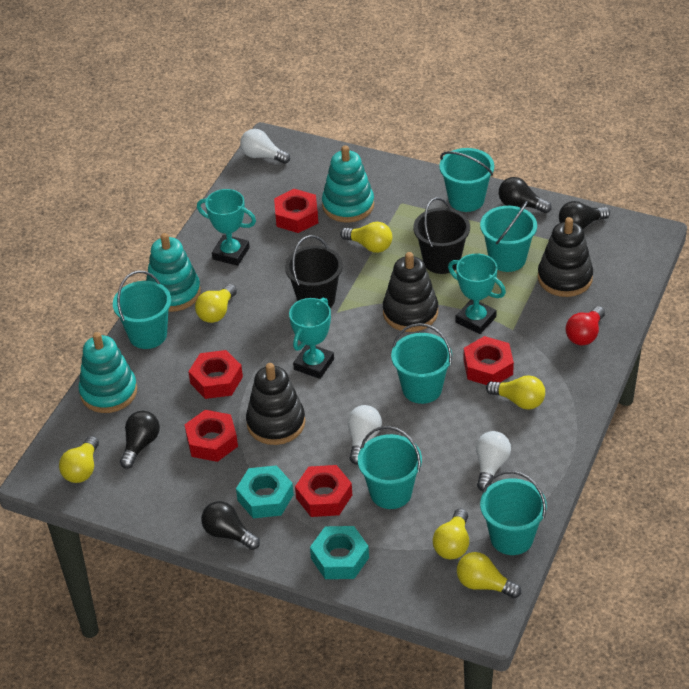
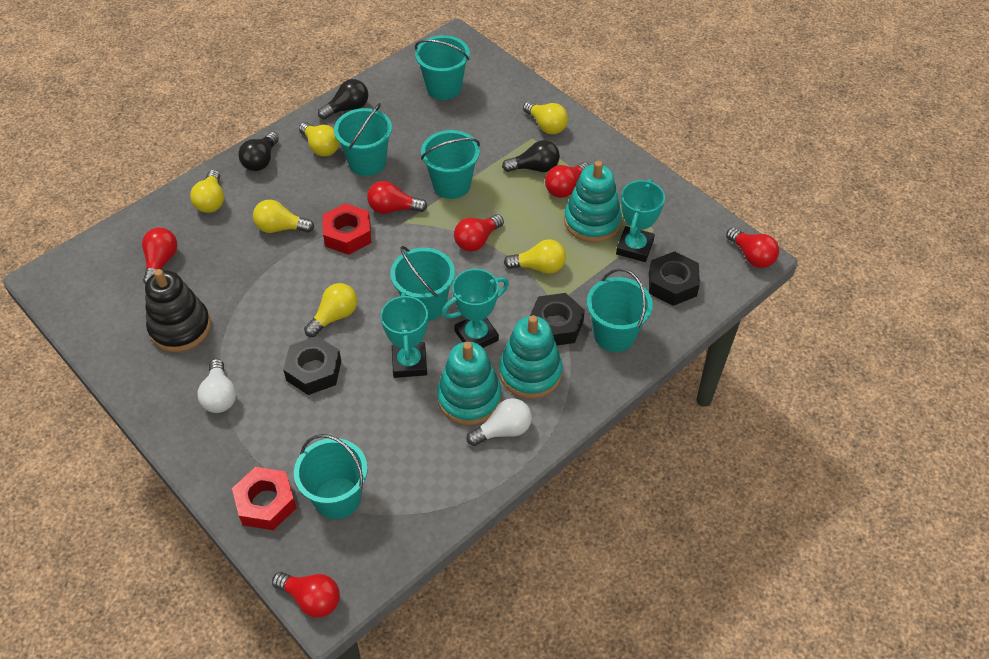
black bucket: 2 -> 0
black light bulb: 4 -> 3
black nut: 0 -> 3
black stacking toy: 3 -> 1
red light bulb: 1 -> 6
red nut: 5 -> 2
turquoise nut: 2 -> 0
white light bulb: 3 -> 2

